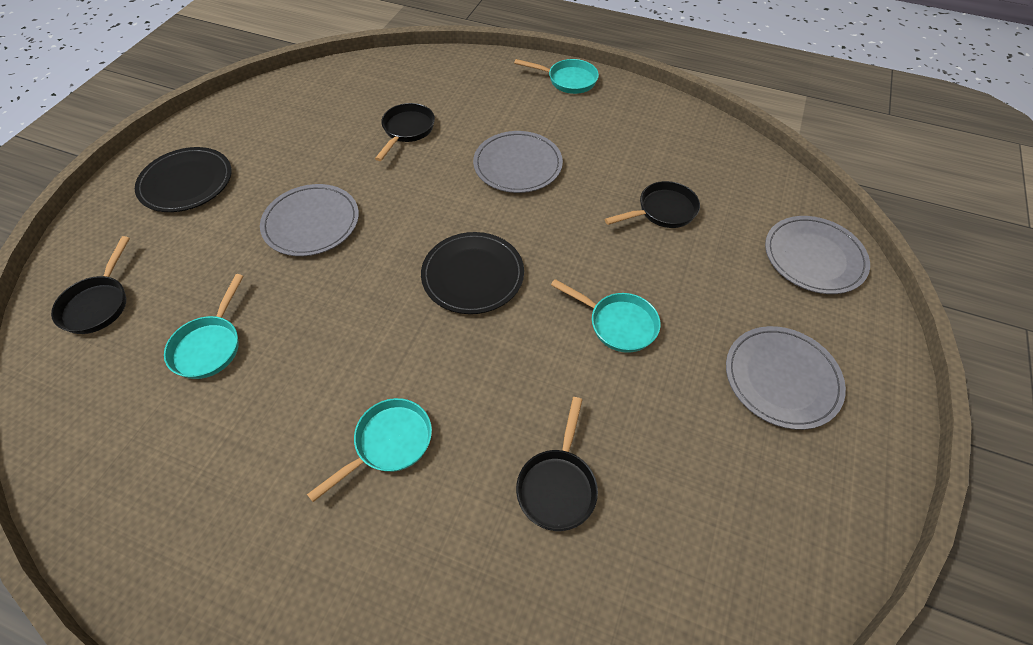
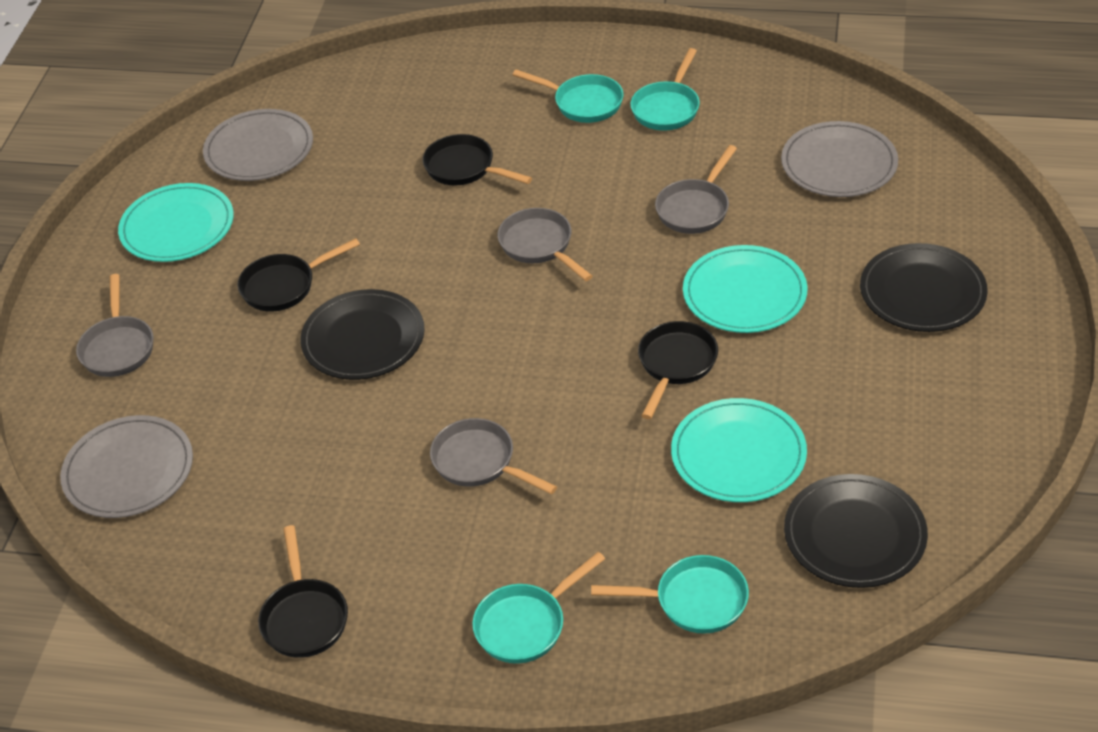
black plate: 2 -> 3
grey pan: 0 -> 4
grey plate: 4 -> 3
turquoise plate: 0 -> 3

